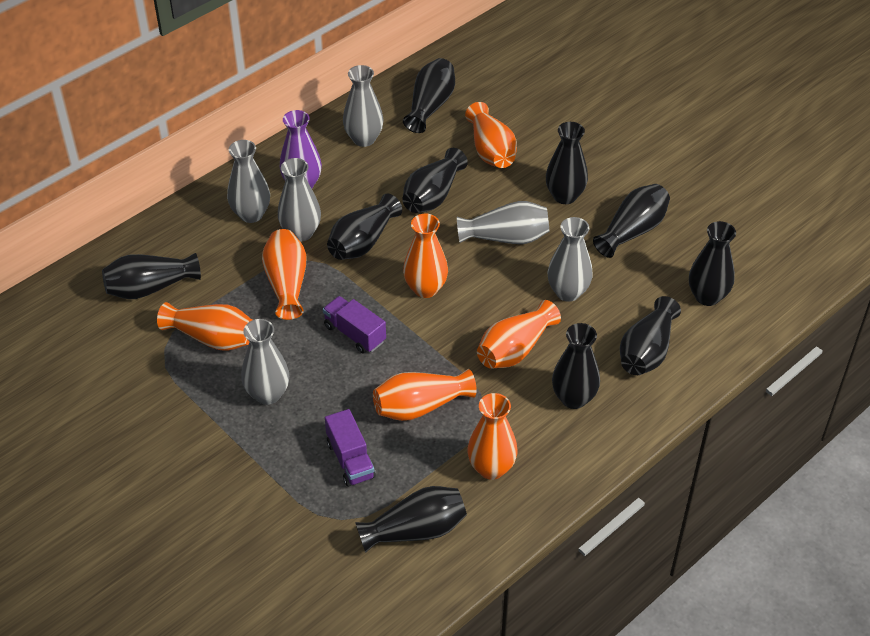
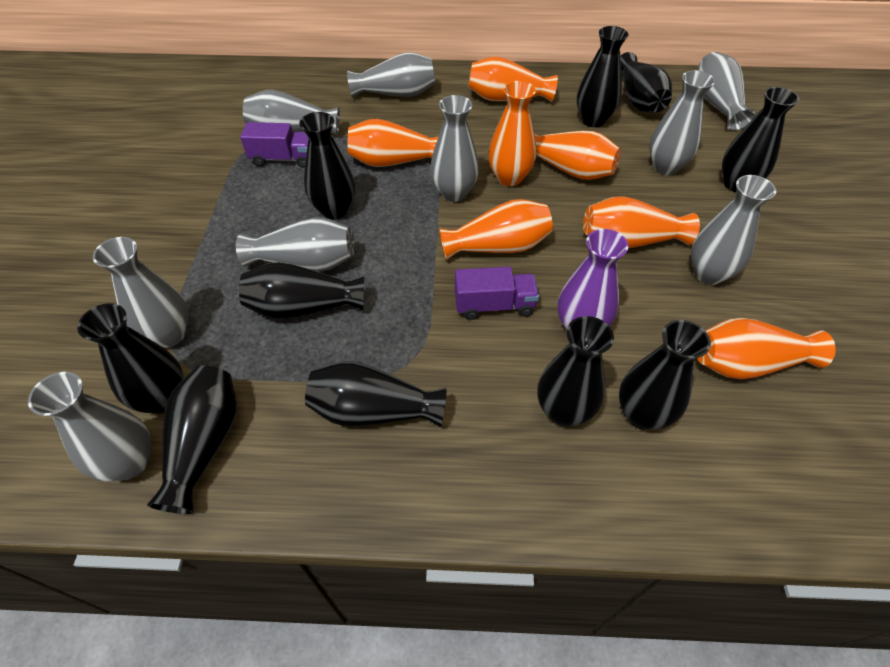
grey vase: 6 -> 9

